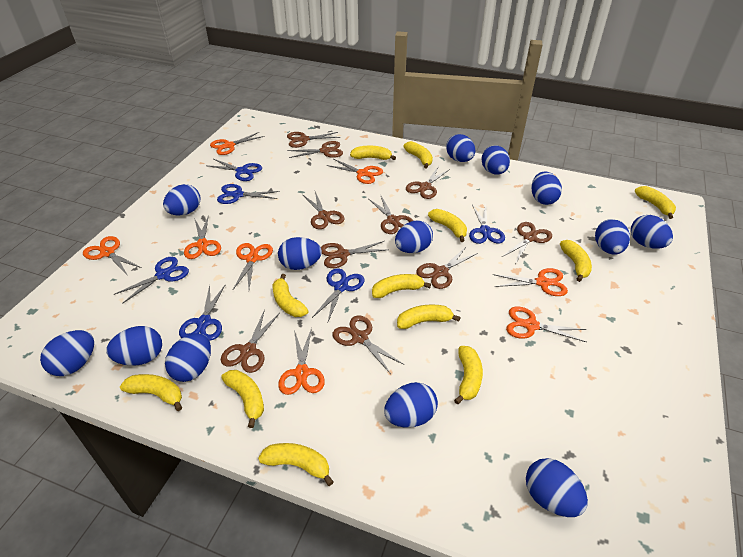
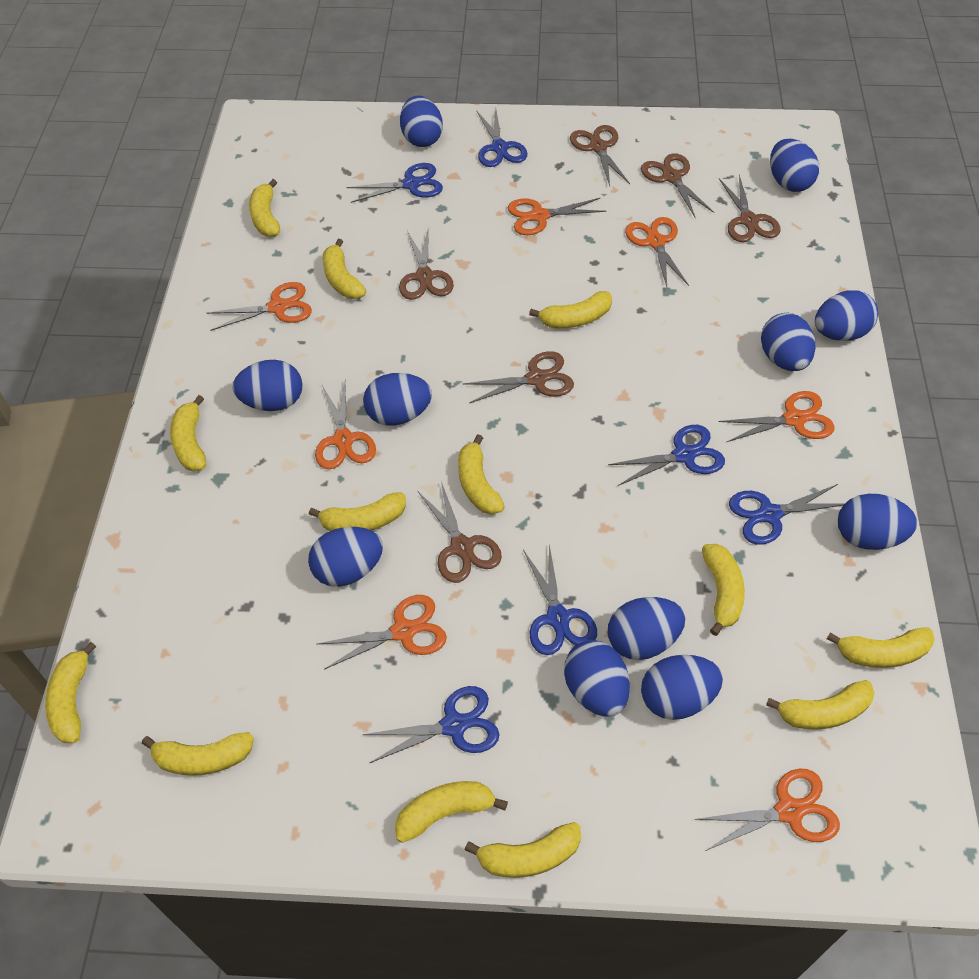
blue egg: 13 -> 11
brown scissors: 10 -> 6
orange scissors: 8 -> 7
yellow banana: 12 -> 13

